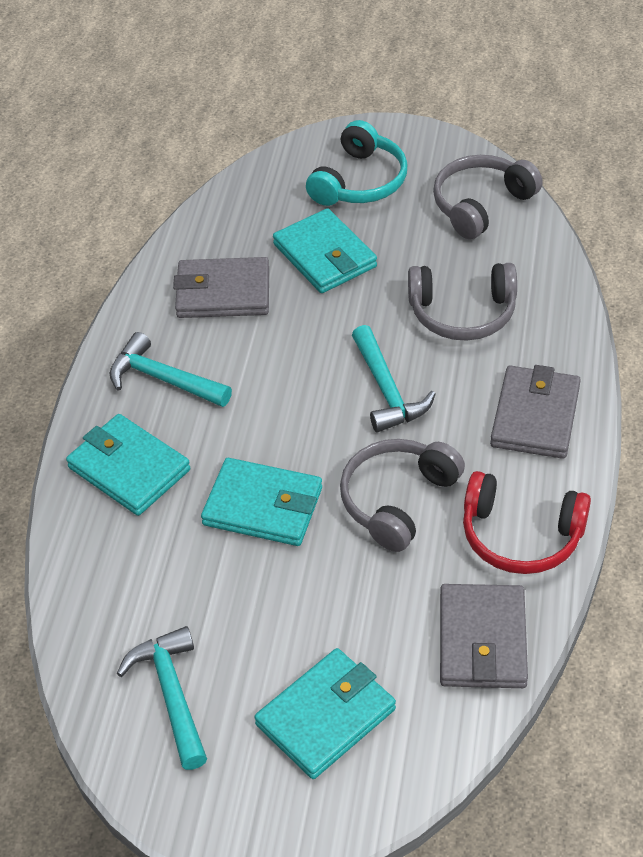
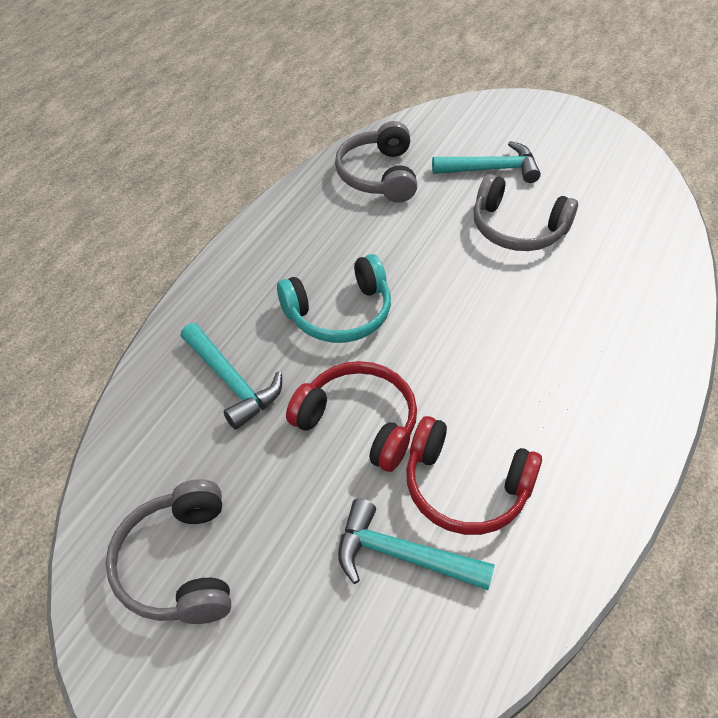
grey wallet: 3 -> 0
red headphones: 1 -> 2
turquoise wallet: 4 -> 0

